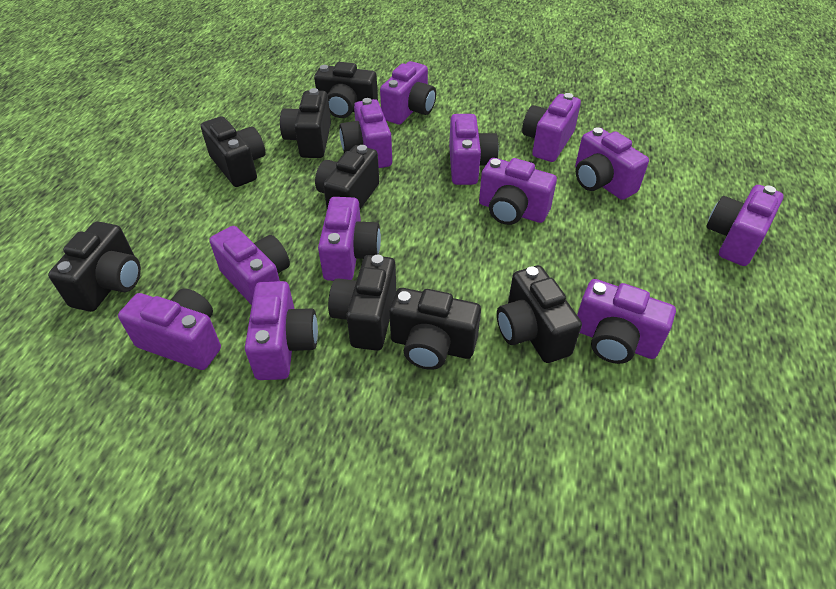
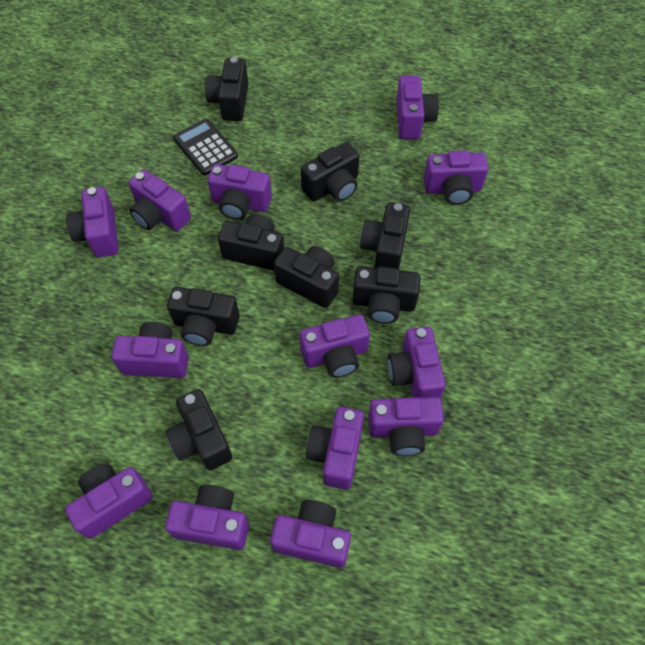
black calculator: 0 -> 1
purple camera: 12 -> 13

